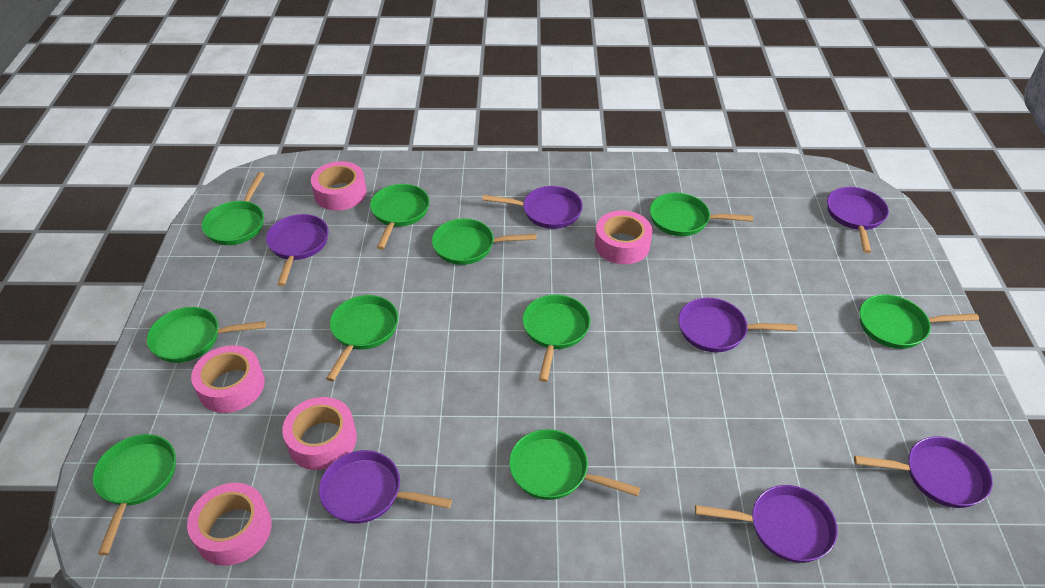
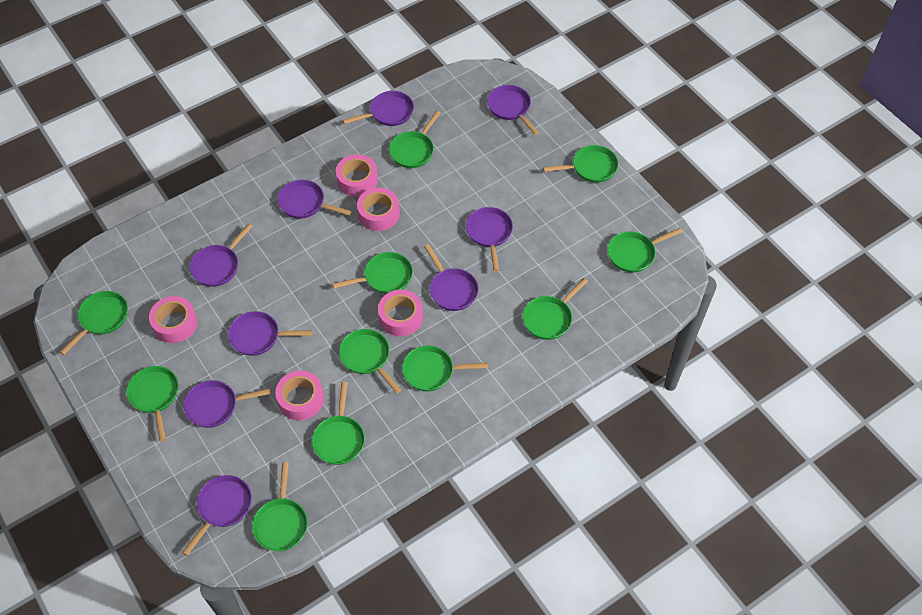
green pan: 10 -> 11
purple pan: 7 -> 9

